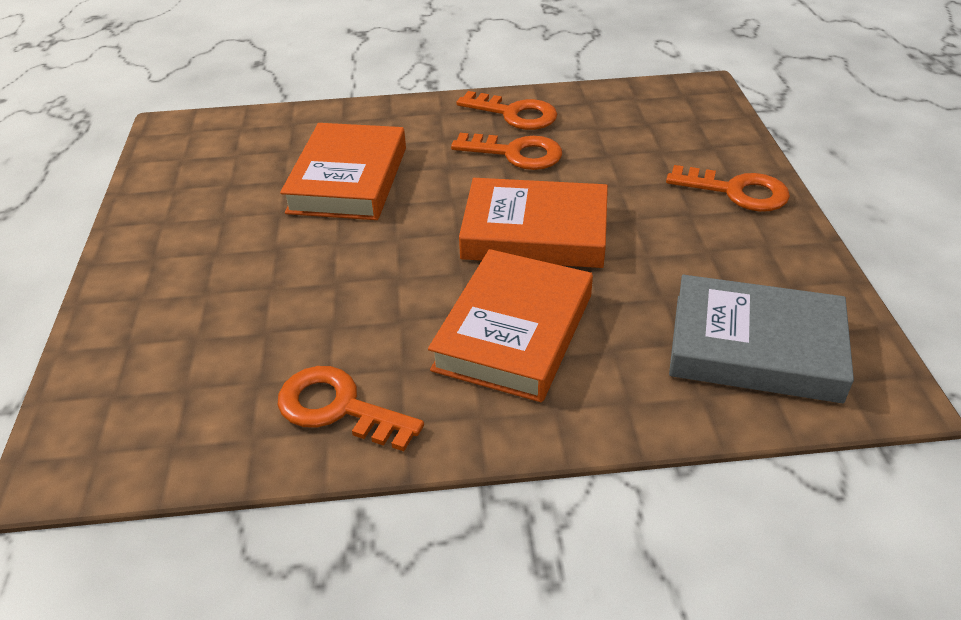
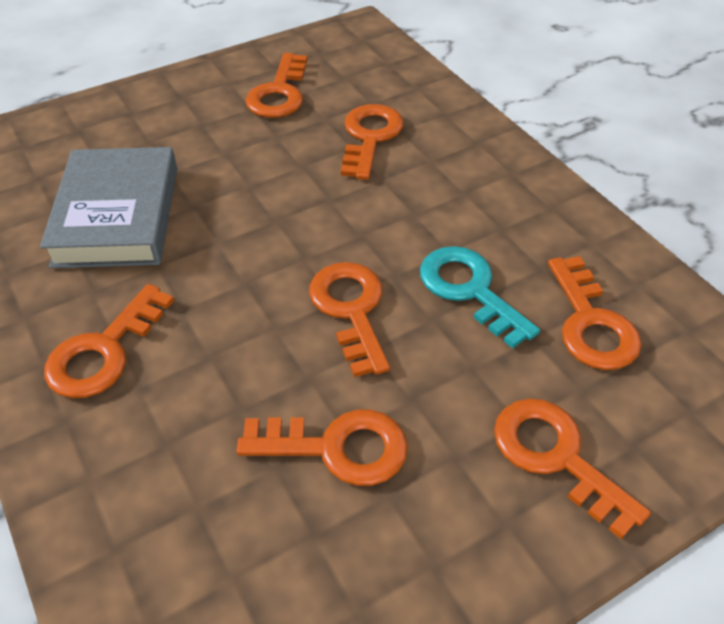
orange book: 3 -> 0
orange key: 4 -> 7
turquoise key: 0 -> 1

